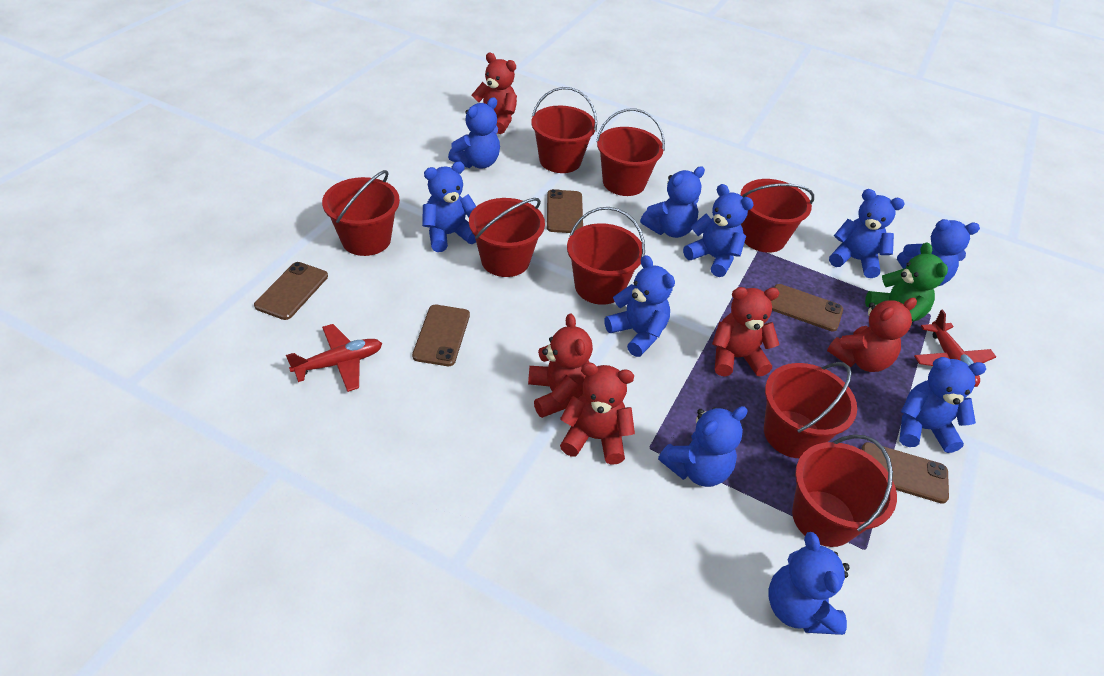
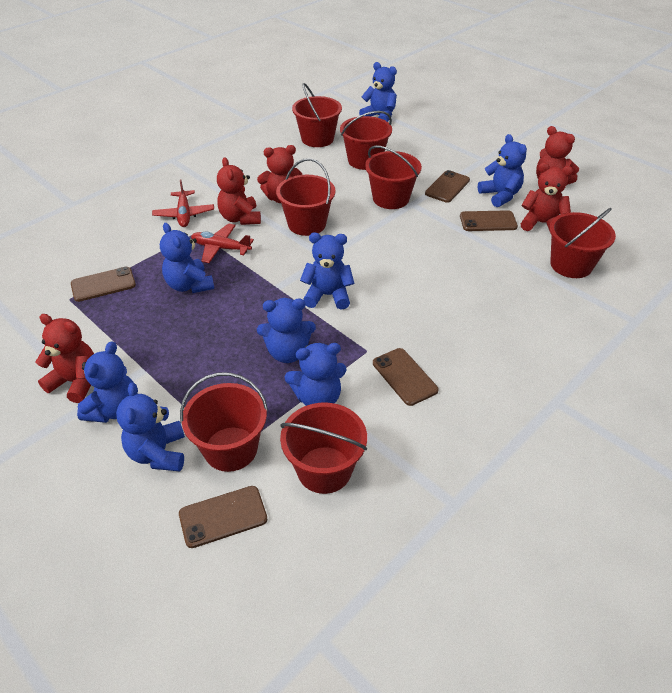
blue teddy bear: 10 -> 8
green teddy bear: 1 -> 0
red bucket: 8 -> 7

